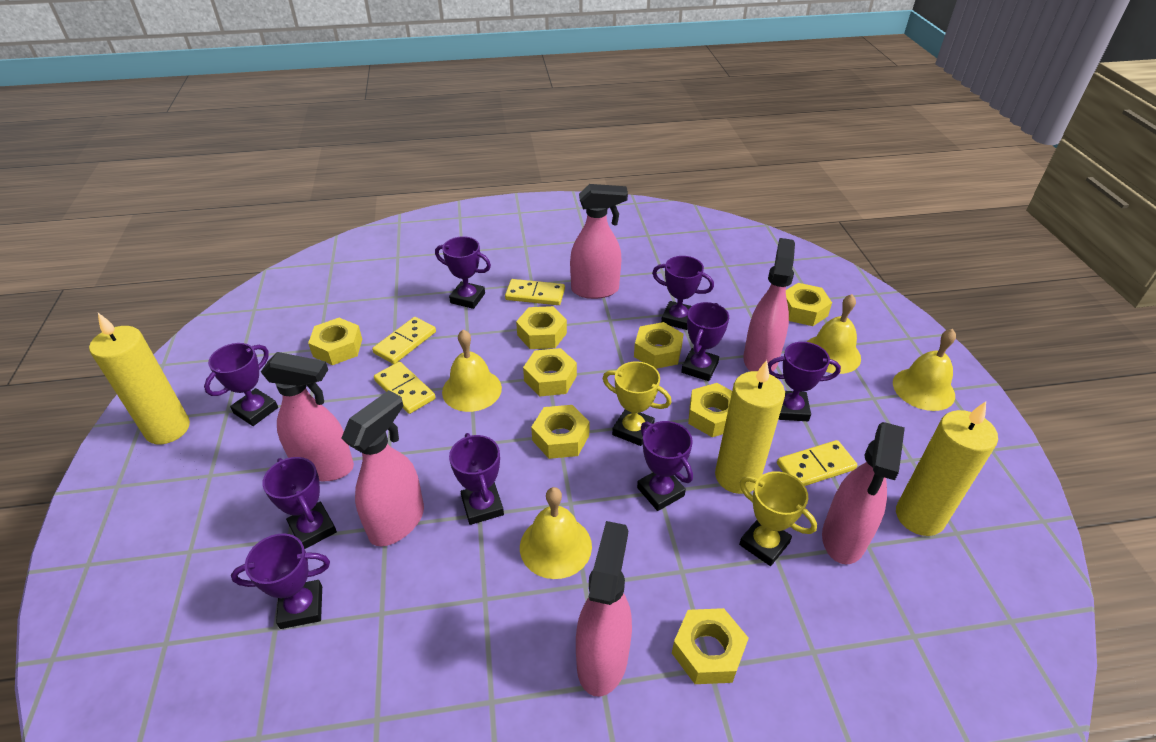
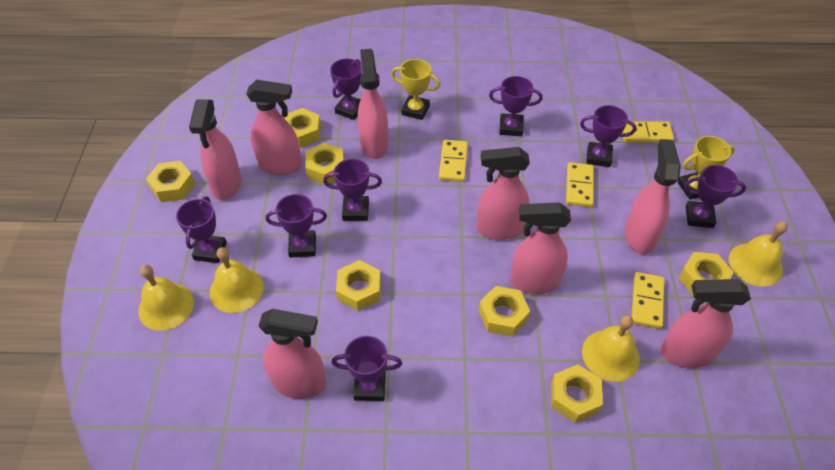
pink spray bottle: 6 -> 8
purple trophy: 9 -> 8
yellow candle: 3 -> 0
yellow nut: 8 -> 7

